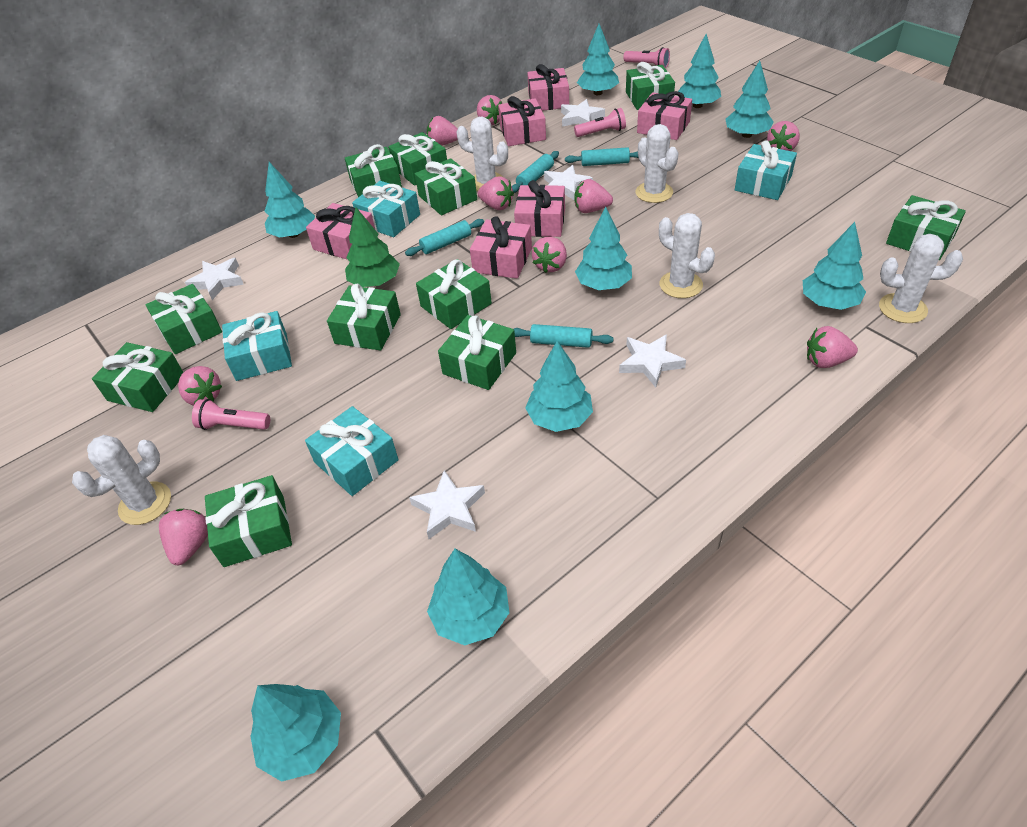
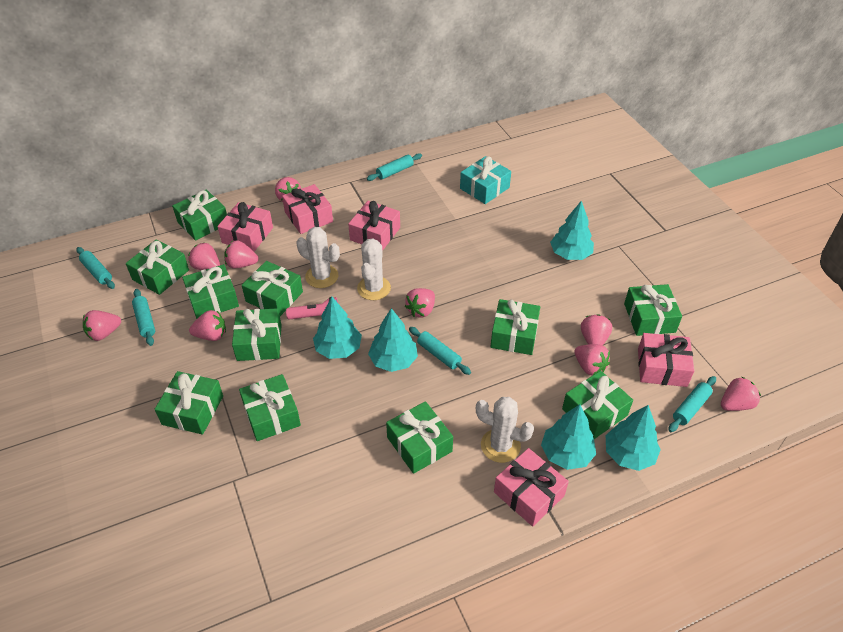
green tree: 1 -> 0
pink flashlight: 3 -> 1
pink gift: 6 -> 5
turquoise gift: 4 -> 1
turquoise rolling pin: 4 -> 5
turquoise tree: 9 -> 5
white cactus: 5 -> 3
white star: 5 -> 0

